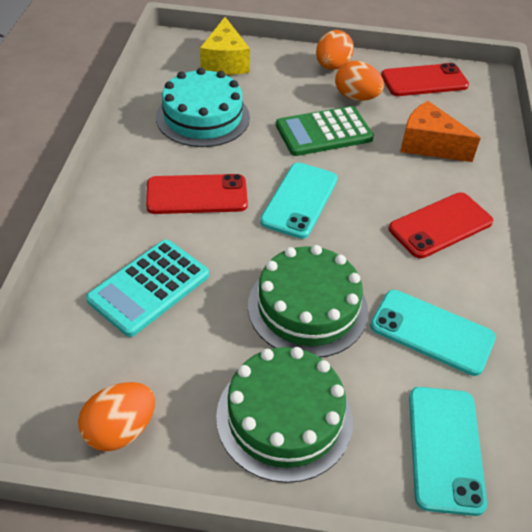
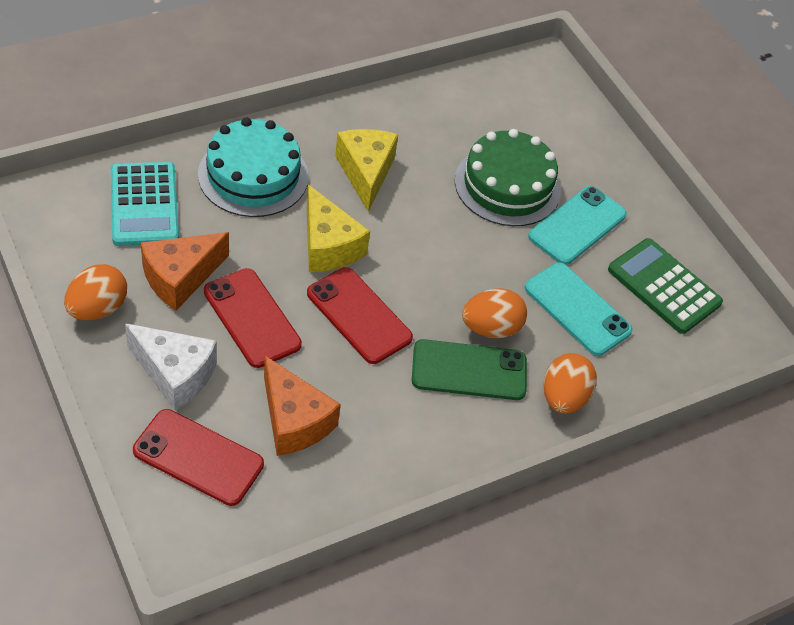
green cake: 2 -> 1
green phone: 0 -> 1
orange cheese: 1 -> 2
turquoise phone: 3 -> 2
white cheese: 0 -> 1
yellow cheese: 1 -> 2

